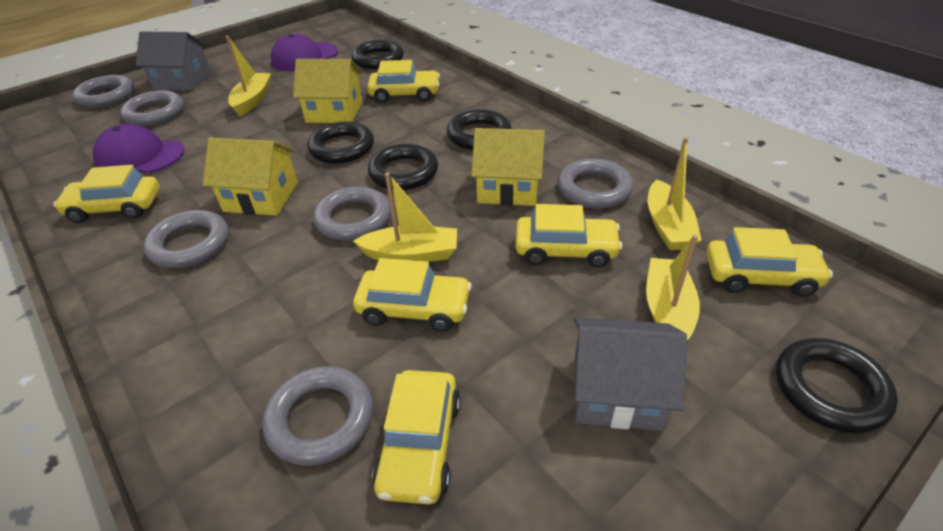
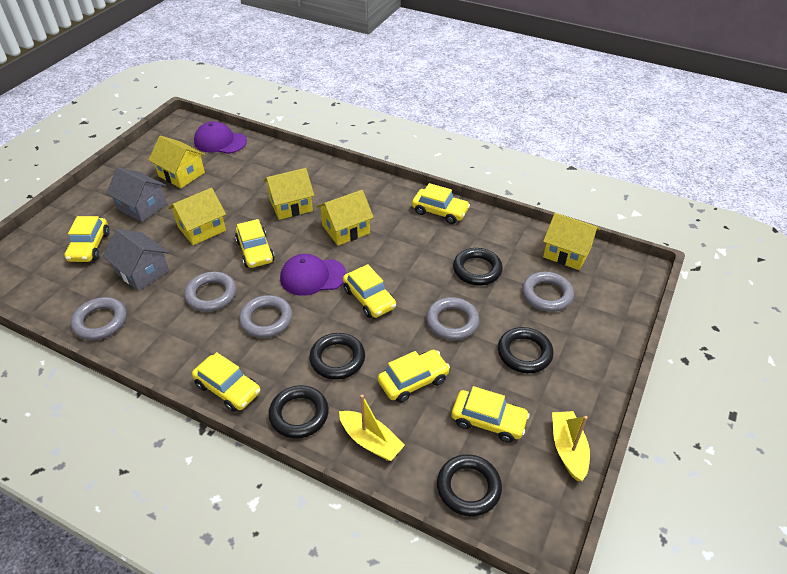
grey ring: 6 -> 5
yellow boat: 4 -> 2
yellow car: 6 -> 7
yellow house: 3 -> 5

